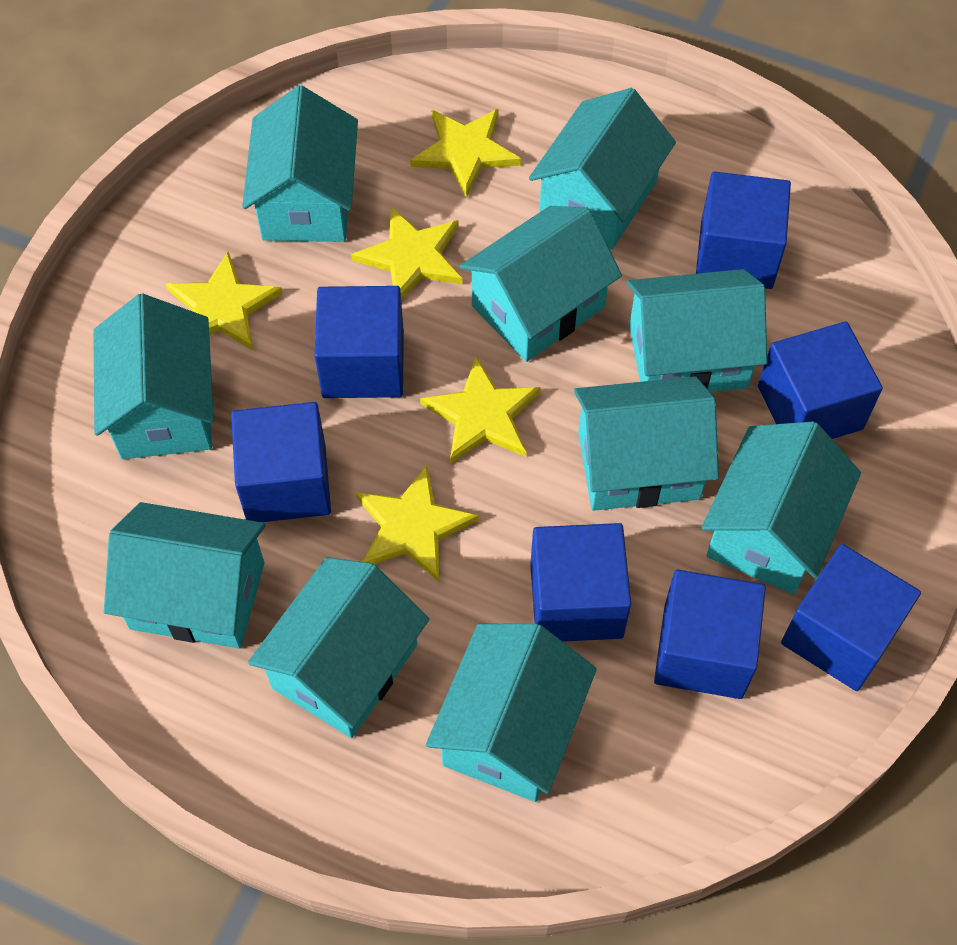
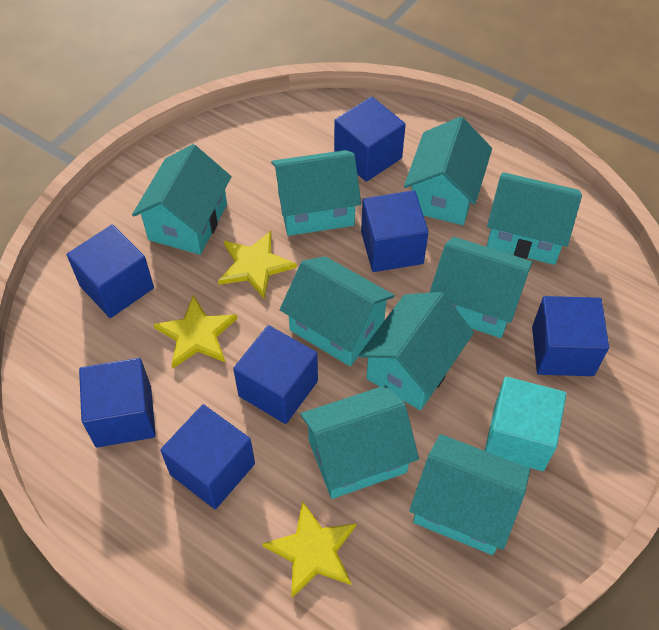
turquoise cube: 0 -> 1
turquoise house: 10 -> 9
yellow star: 5 -> 3

